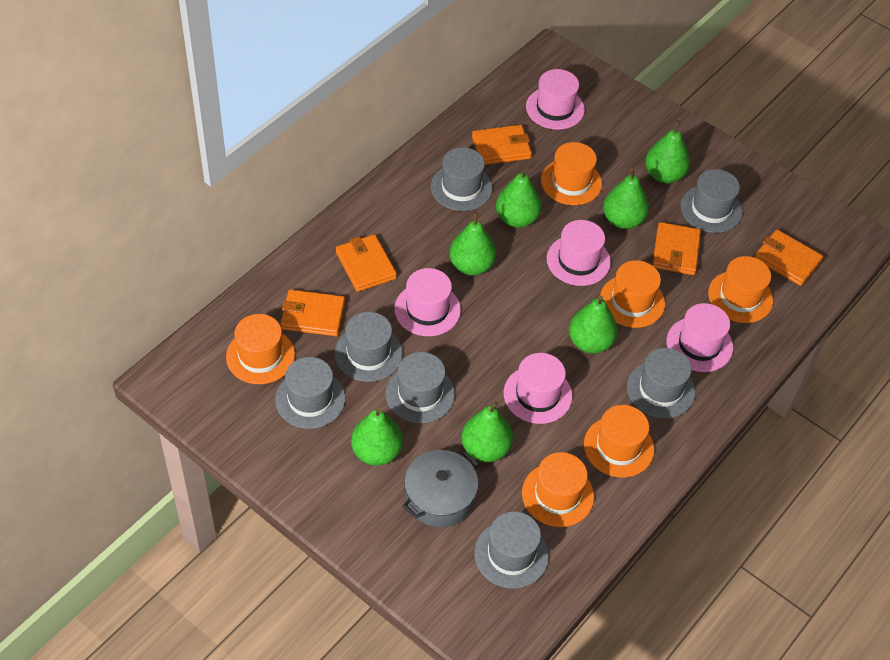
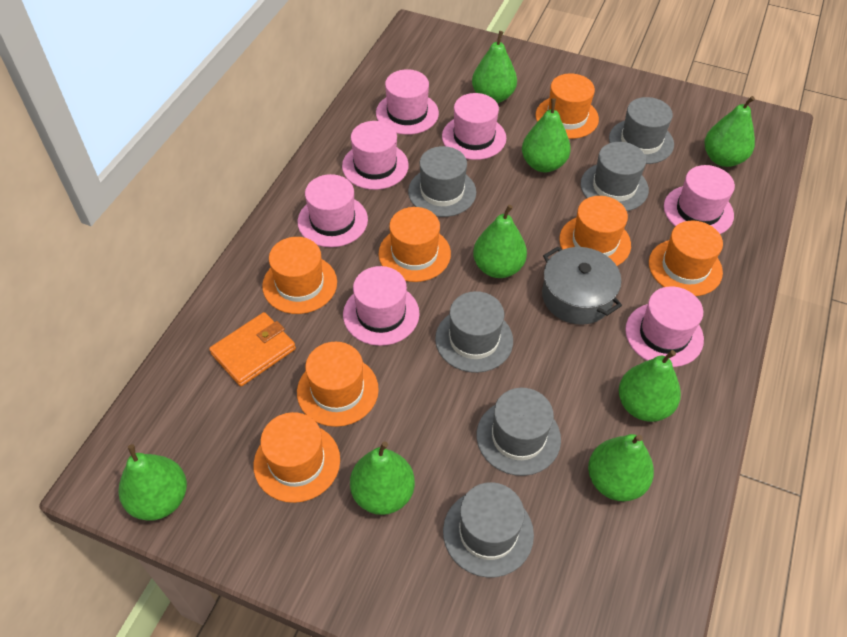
green pear: 7 -> 8
grey hat: 7 -> 6
orange hat: 6 -> 7
orange wallet: 5 -> 1
pink hat: 5 -> 7

